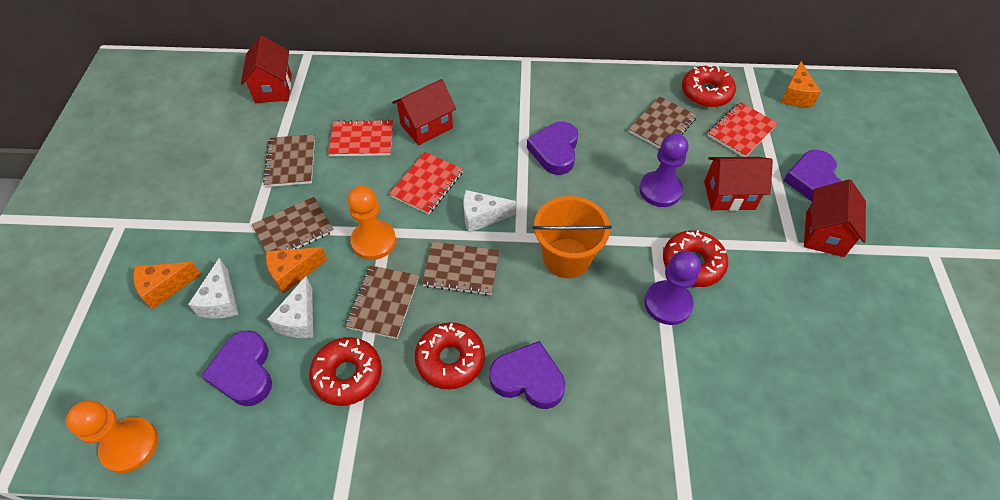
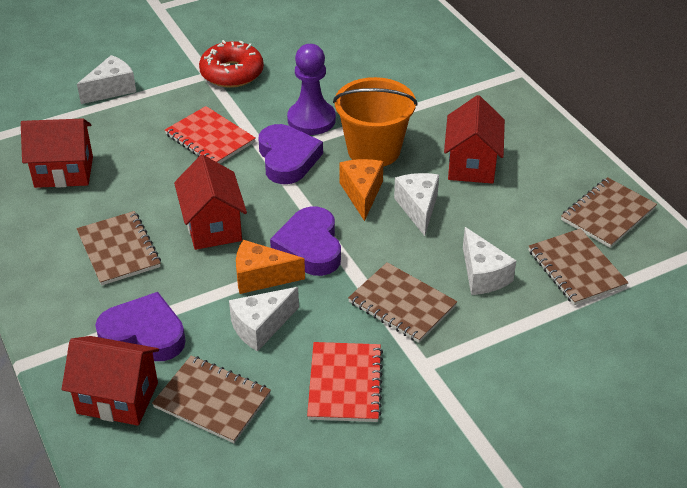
orange cheese: 3 -> 2
orange pawn: 2 -> 0
purple heart: 4 -> 3
purple pawn: 2 -> 1
red donut: 4 -> 1
red notebook: 3 -> 2
white cheese: 3 -> 4

